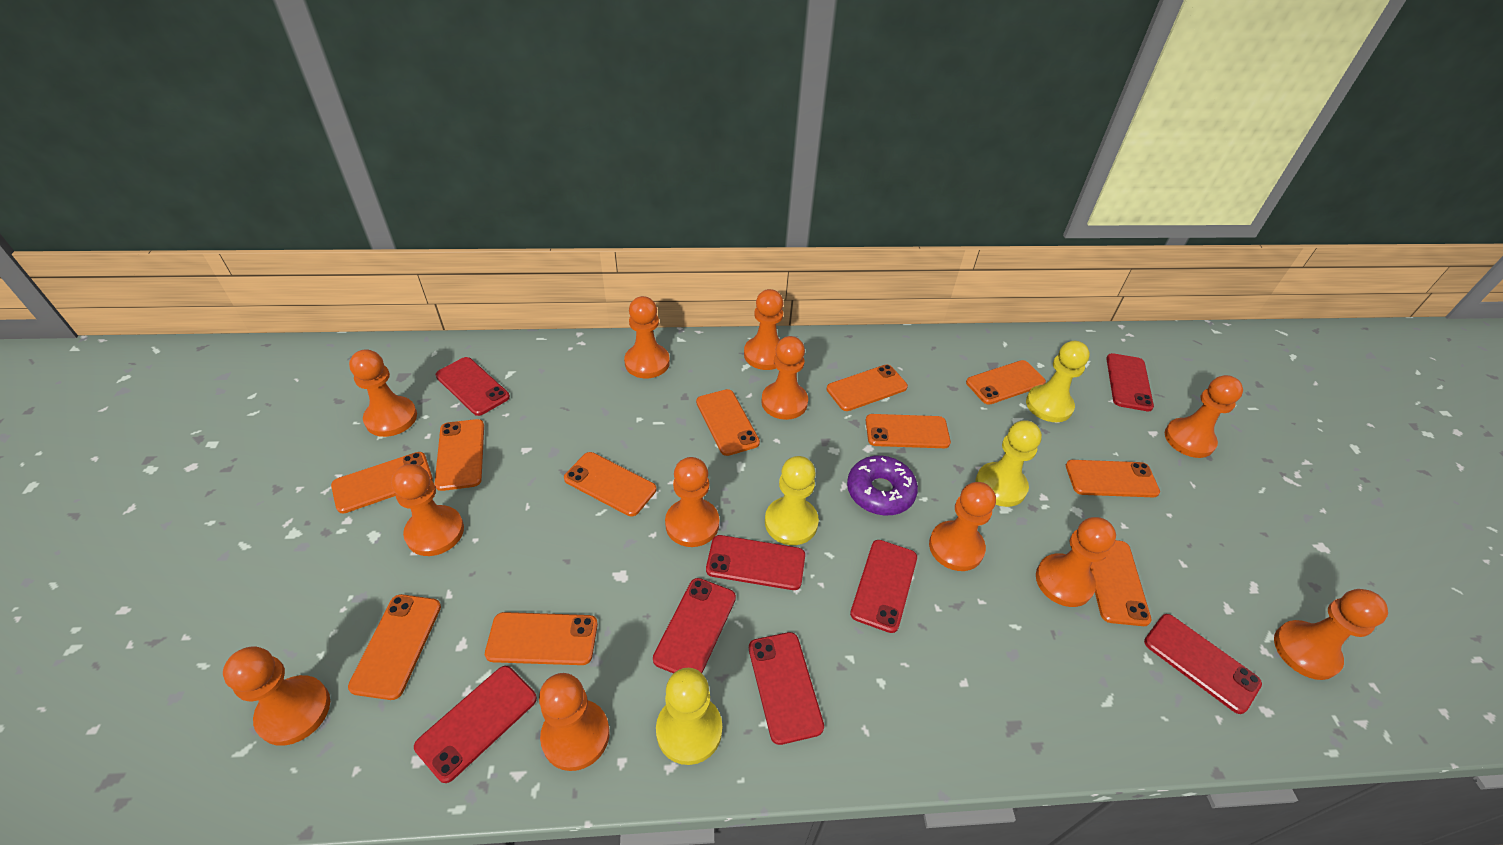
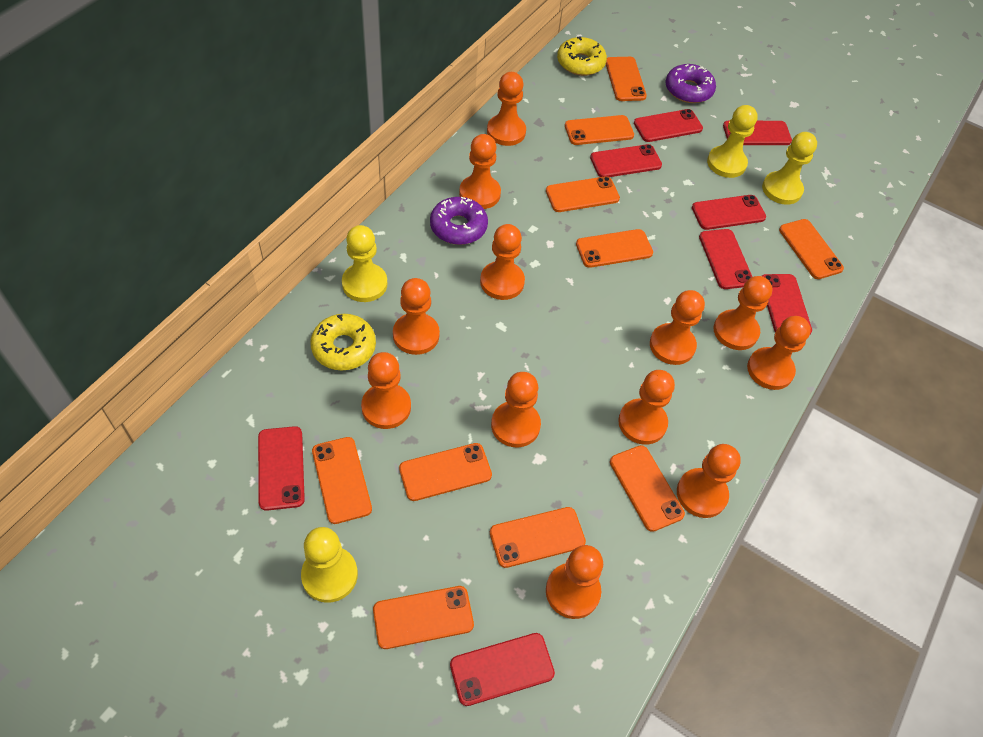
orange phone: 11 -> 10
purple donut: 1 -> 2
yellow donut: 0 -> 2

